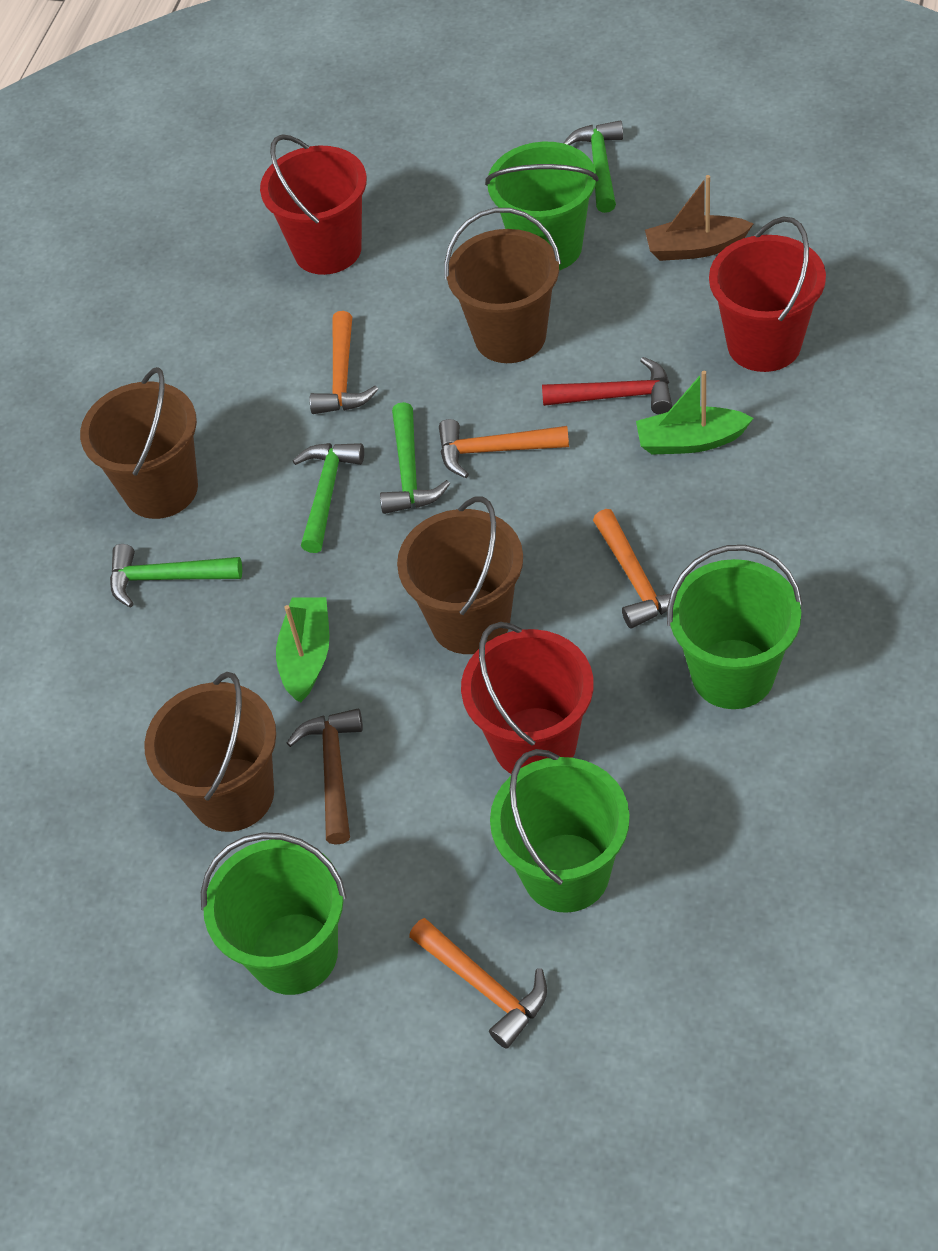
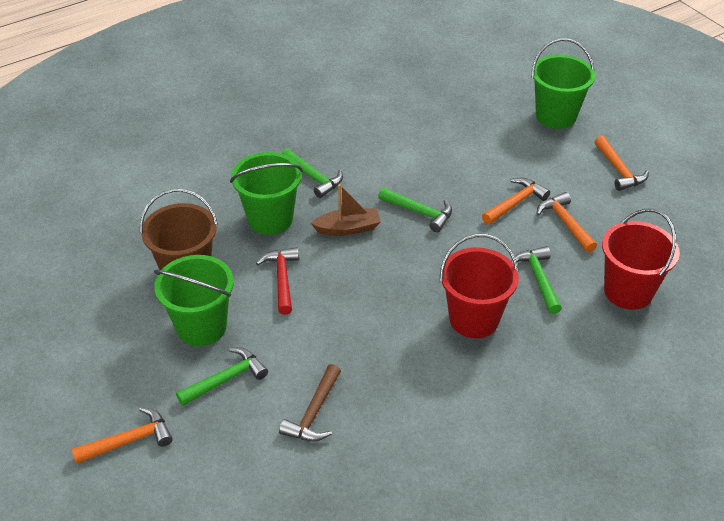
brown bucket: 4 -> 1
green boat: 2 -> 0
green bucket: 4 -> 3
red bucket: 3 -> 2

